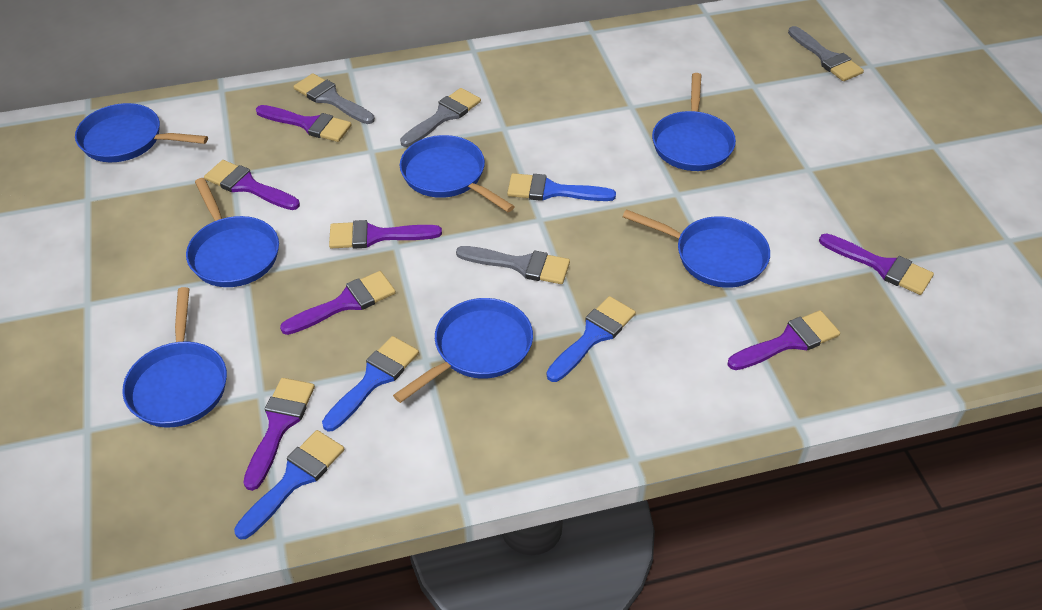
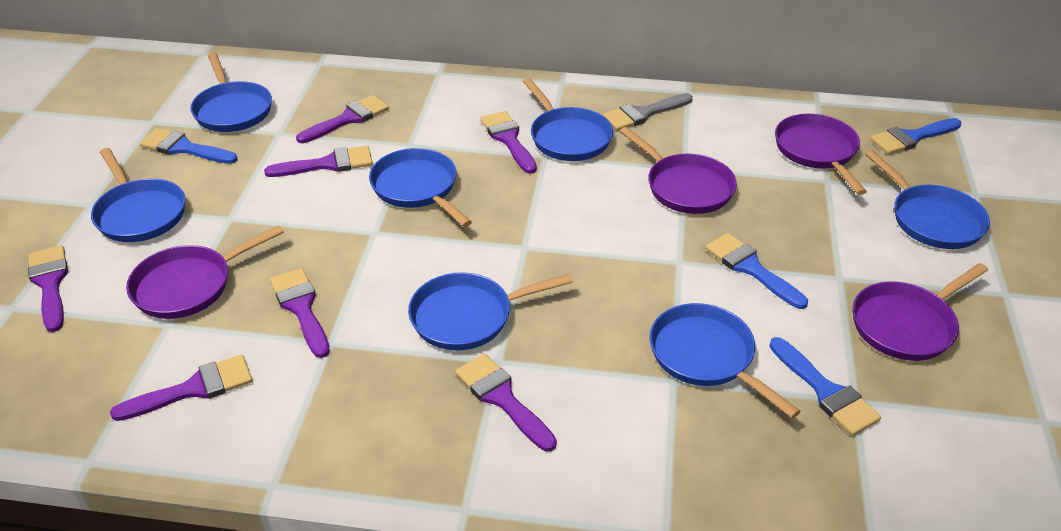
grey brush: 4 -> 1
purple pan: 0 -> 4

